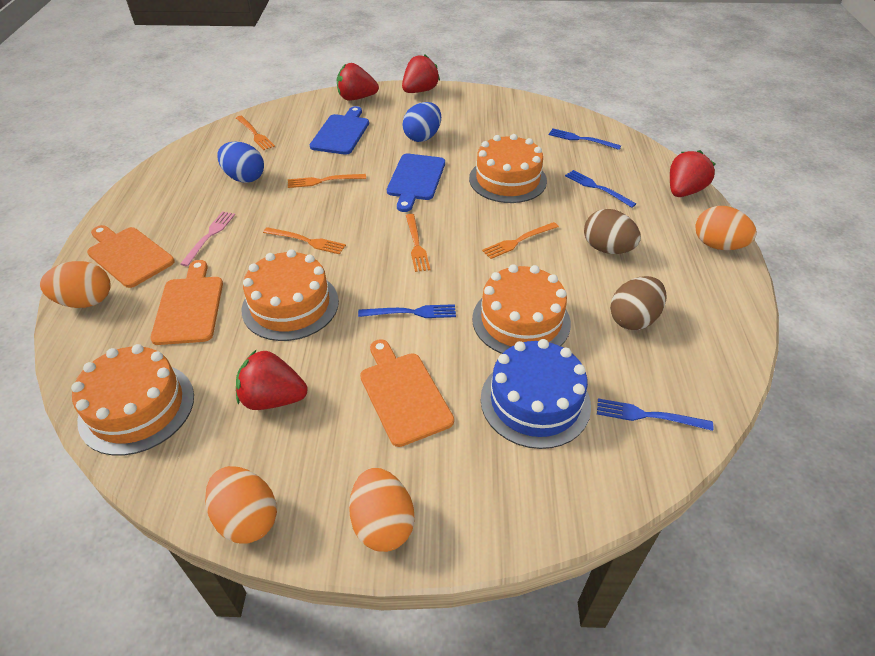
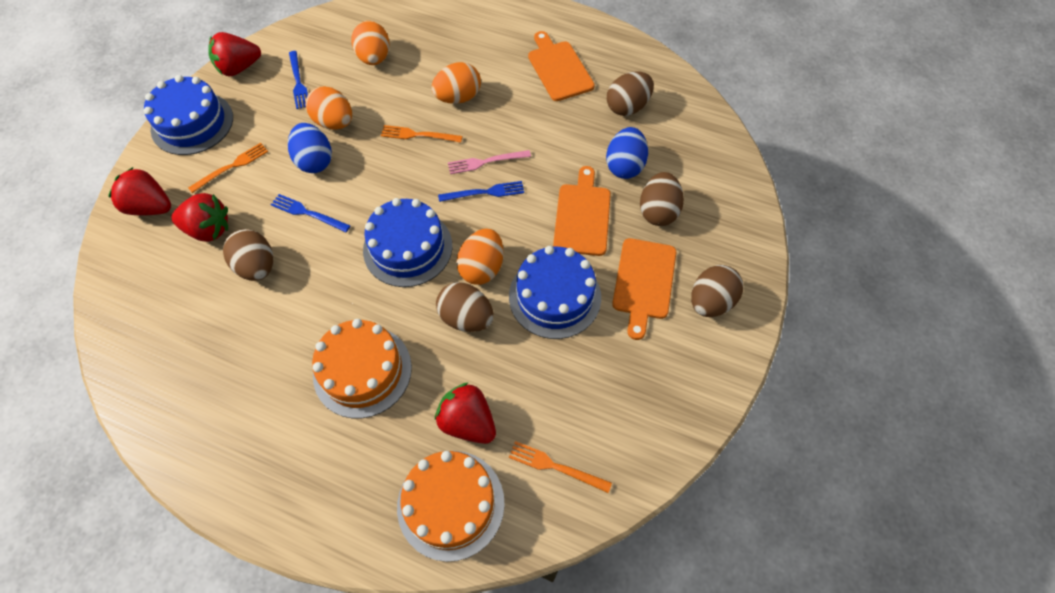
blue cake: 1 -> 3
blue cutting board: 2 -> 0
blue fork: 4 -> 3
brown egg: 2 -> 5
orange cake: 4 -> 2
orange fork: 5 -> 3

